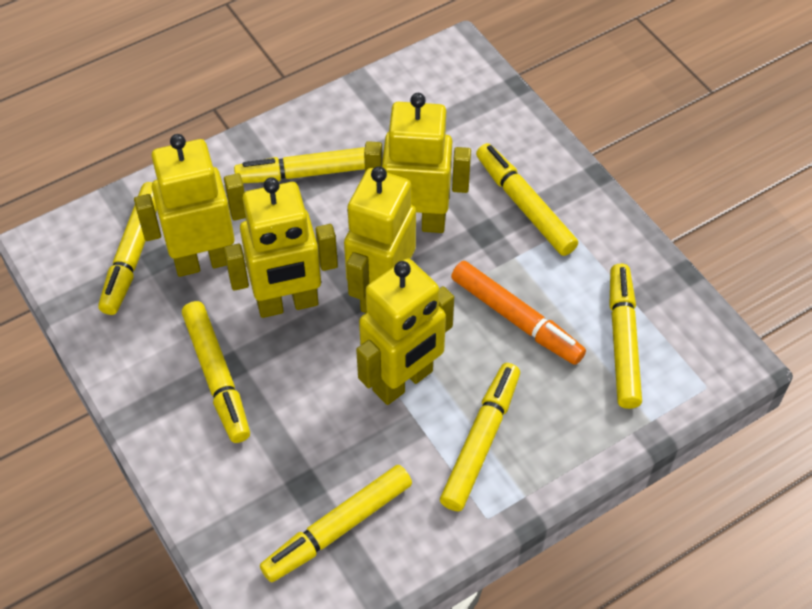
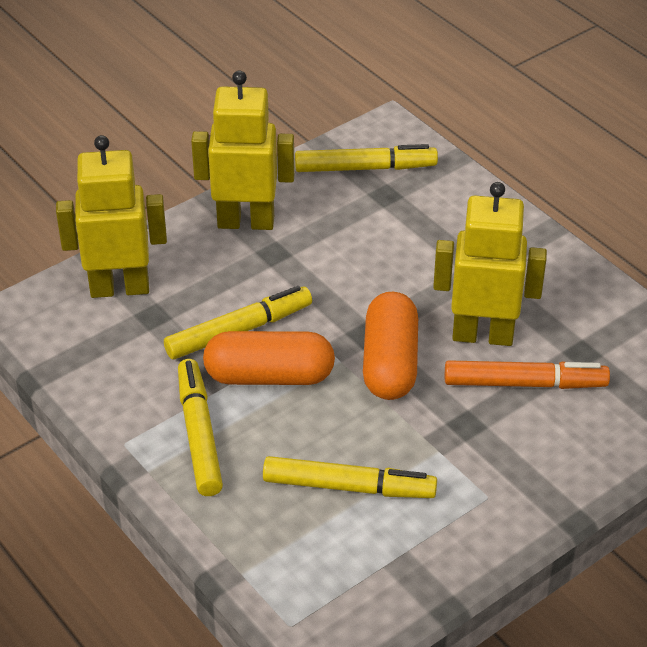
orange capsule: 0 -> 2
yellow marker: 7 -> 4
yellow robot: 5 -> 3

